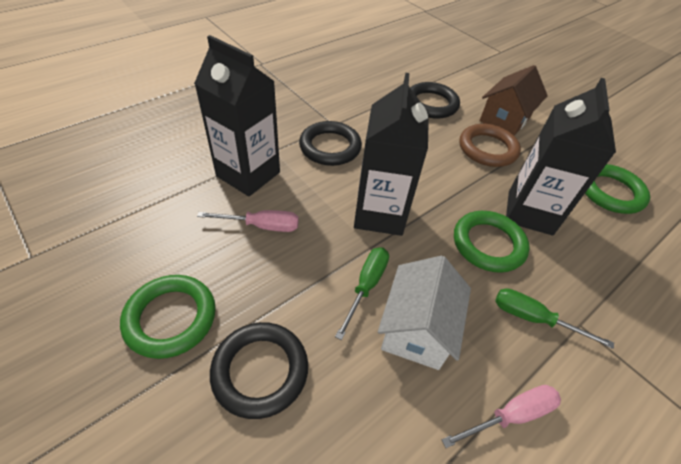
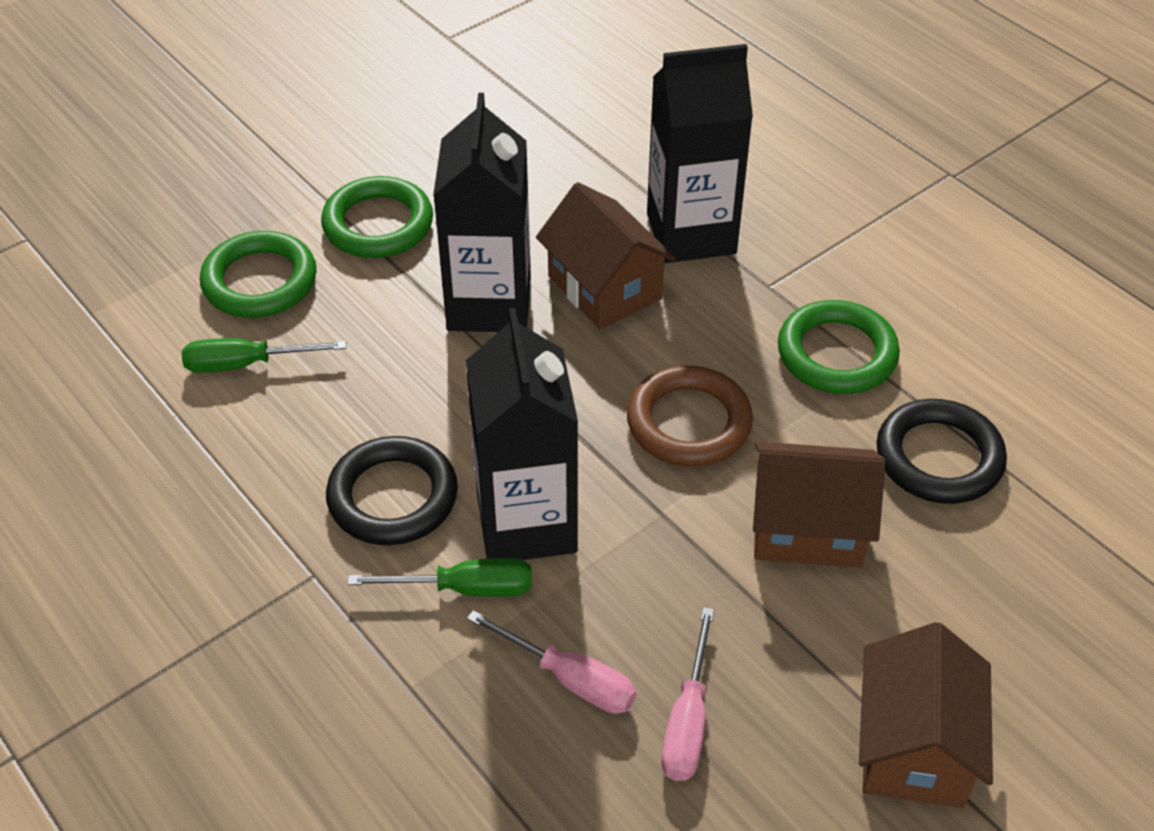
black ring: 3 -> 2
brown house: 1 -> 3
white house: 1 -> 0

